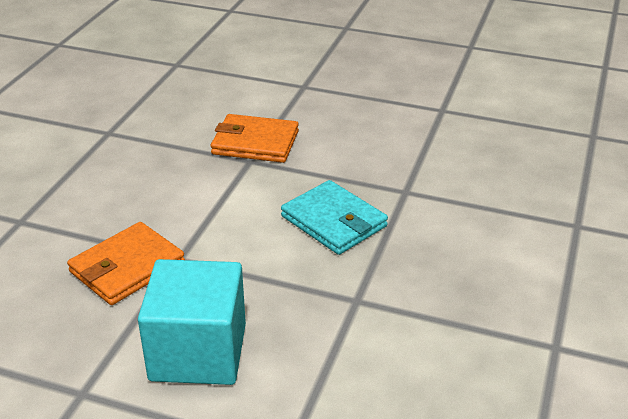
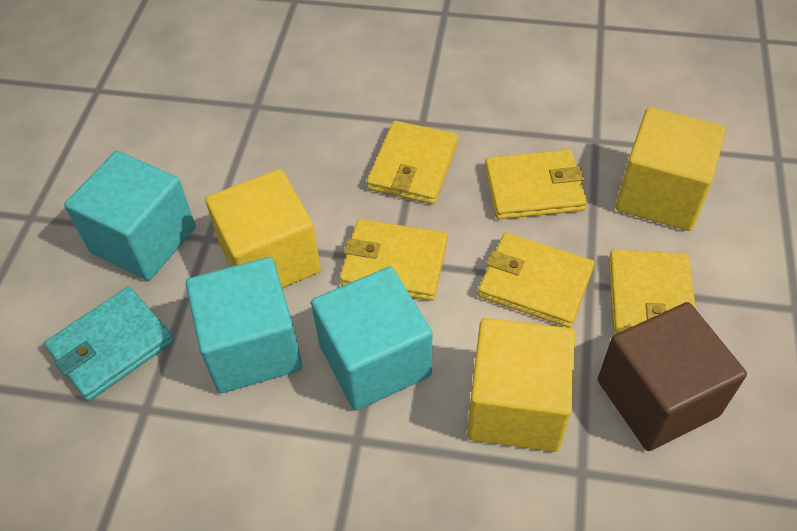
brown cube: 0 -> 1
orange wallet: 2 -> 0
turquoise cube: 1 -> 3
yellow cube: 0 -> 3
yellow wallet: 0 -> 5

